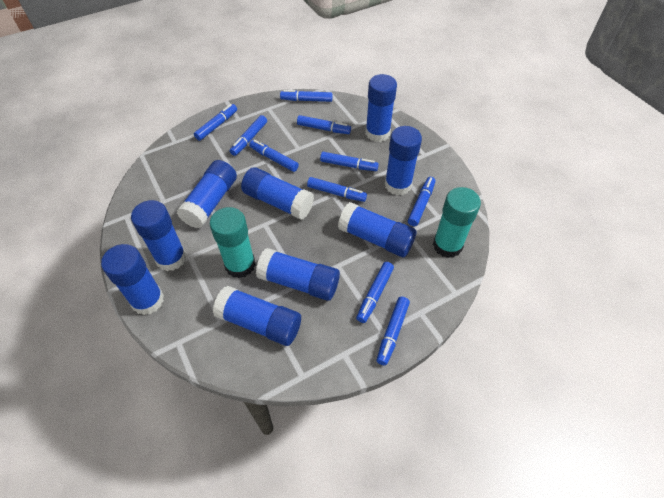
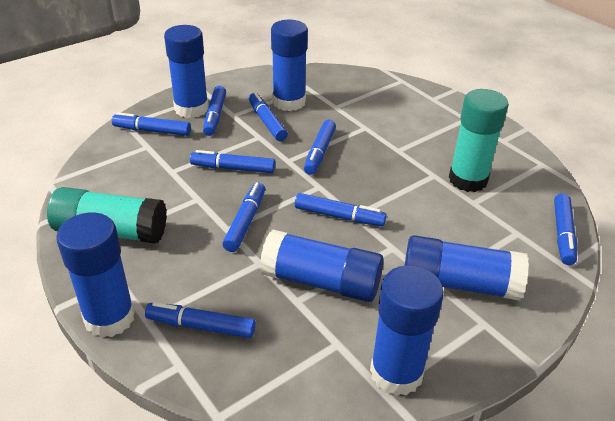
blue glue stick: 9 -> 6
blue marker: 10 -> 9

